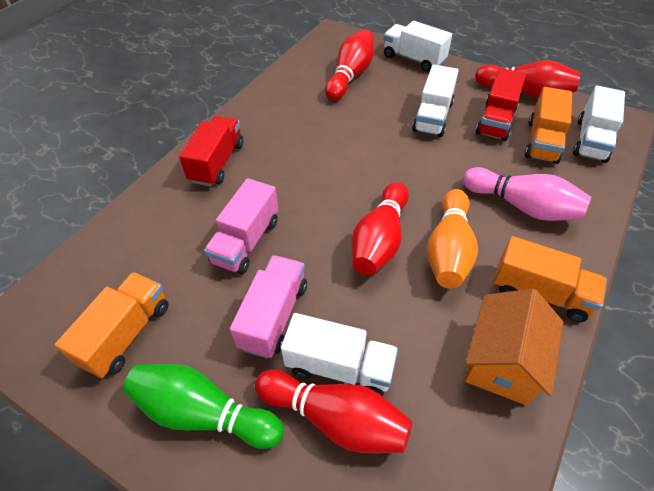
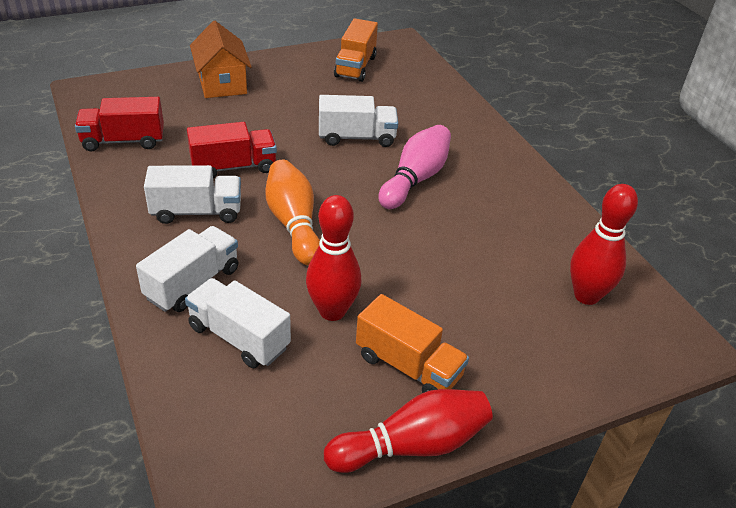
green bowling pin: 1 -> 0
orange truck: 3 -> 2
pink truck: 2 -> 0
red bowling pin: 4 -> 3

